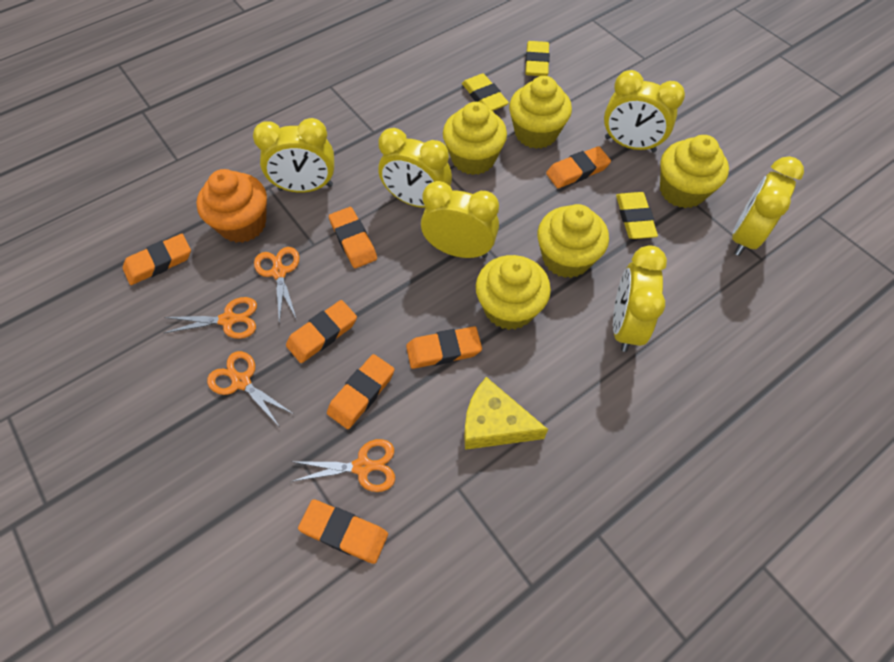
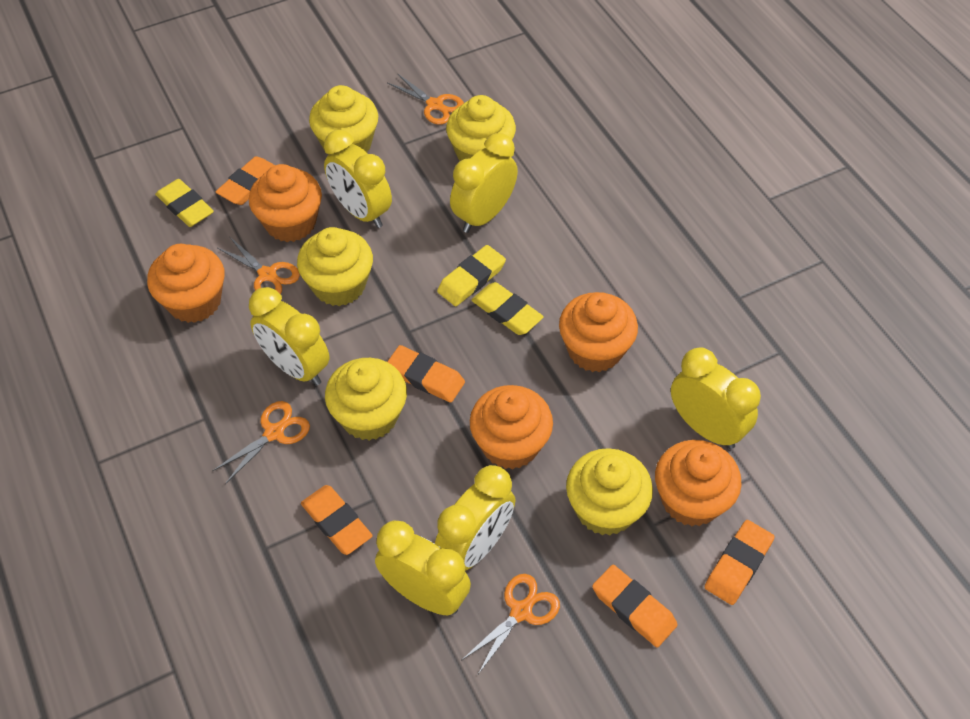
orange cupcake: 1 -> 5
orange eraser: 7 -> 5
yellow cheese: 1 -> 0

